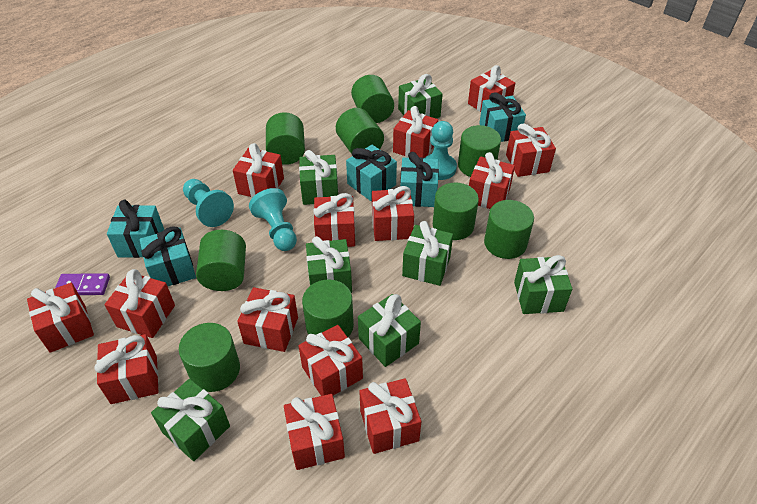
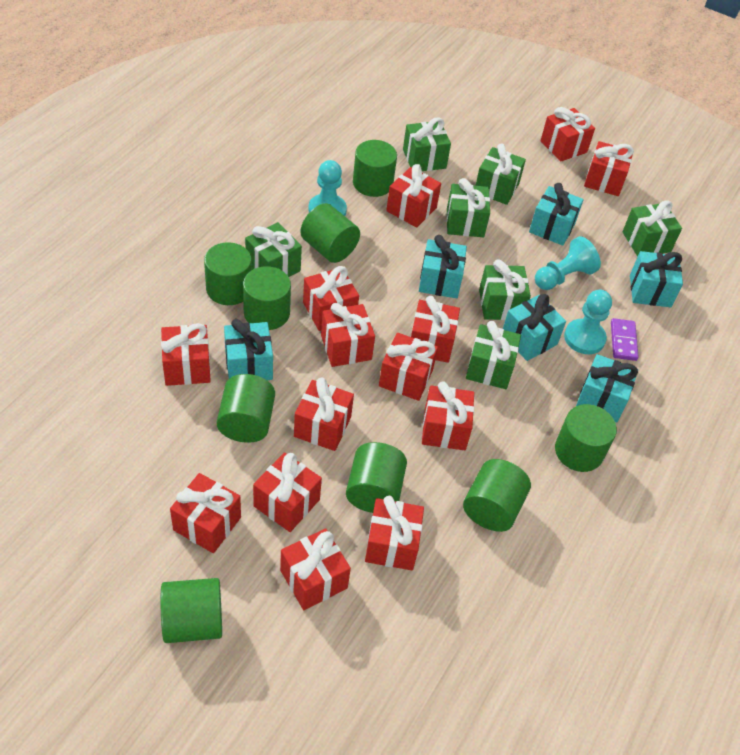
turquoise gift: 5 -> 6

